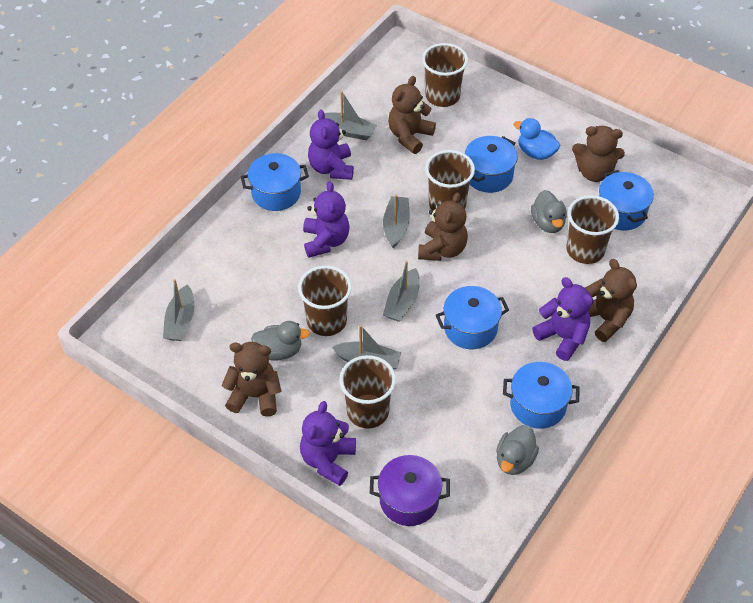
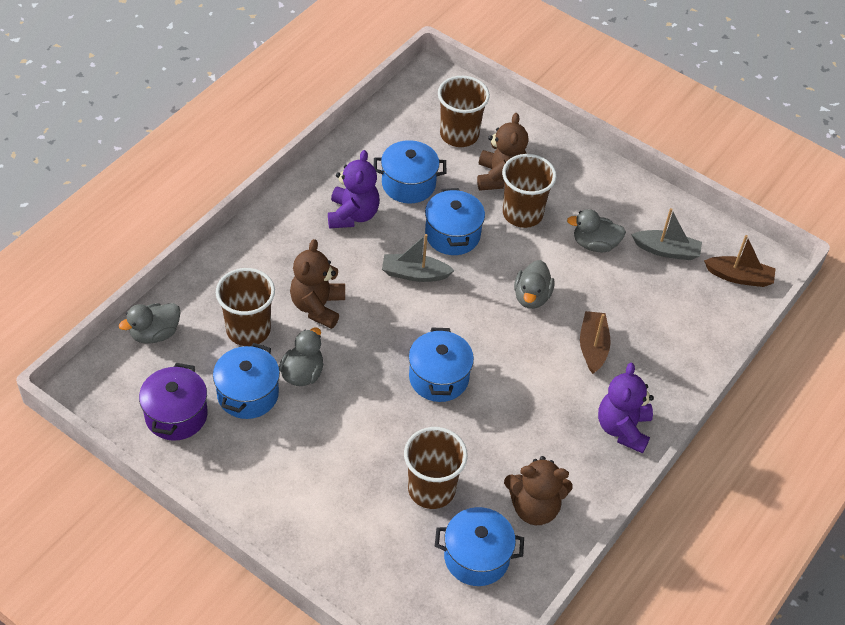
blue duck: 1 -> 0
brown boat: 0 -> 2
brown cup: 5 -> 4
brown teddy bear: 5 -> 3
grey boat: 5 -> 2
grey duck: 3 -> 4
purple teddy bear: 4 -> 2

